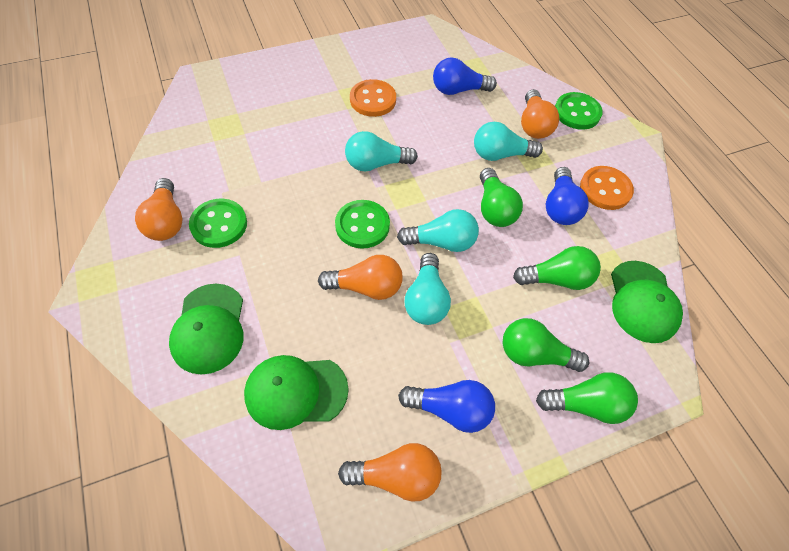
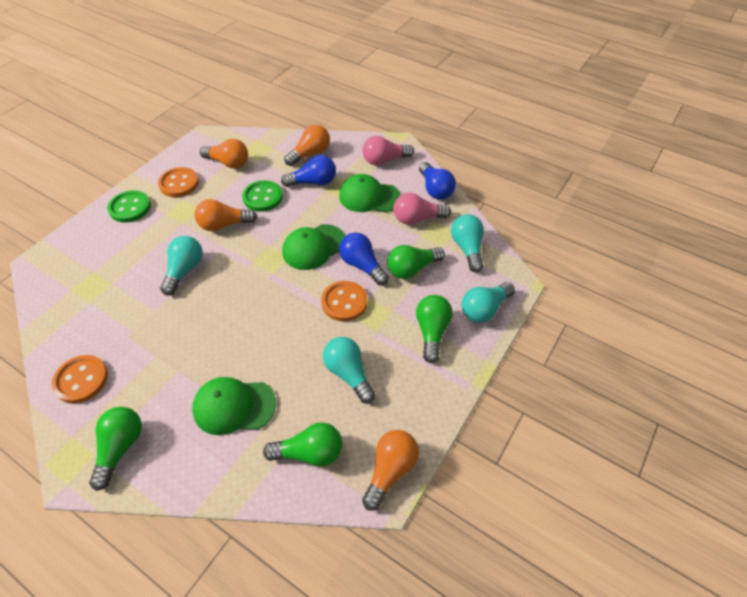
green button: 3 -> 2
orange button: 2 -> 3
pink light bulb: 0 -> 2

